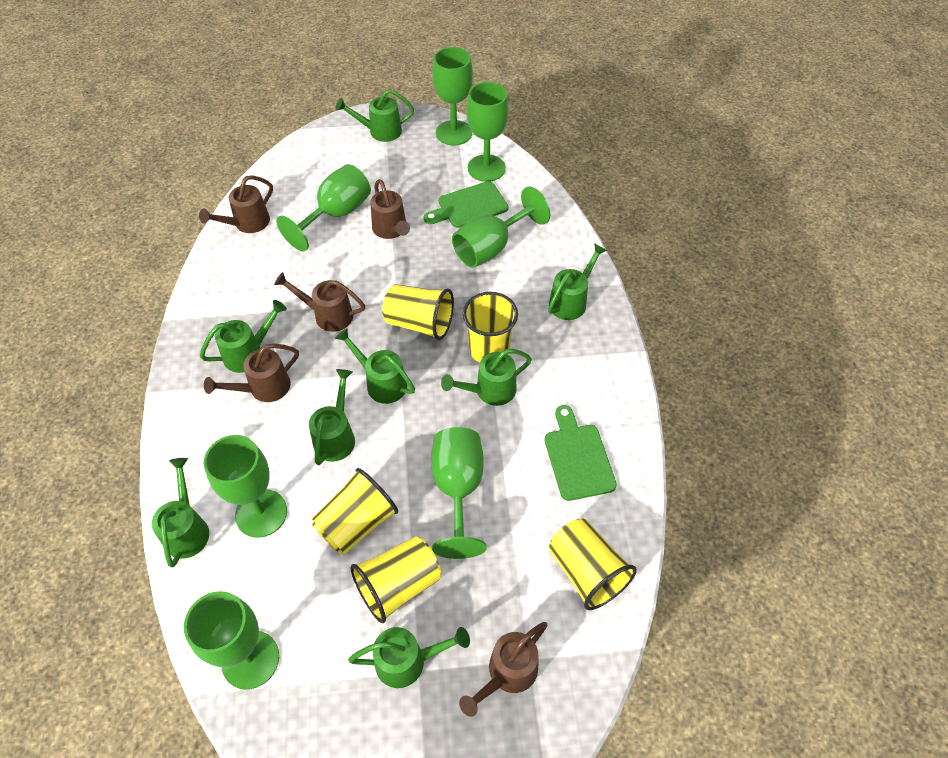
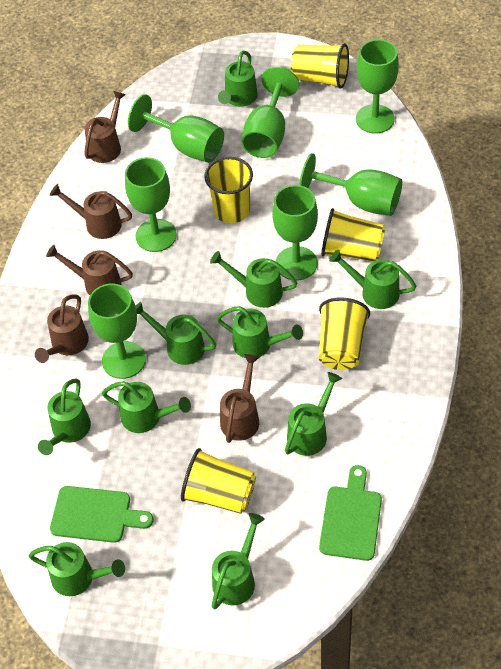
green watering can: 8 -> 10

